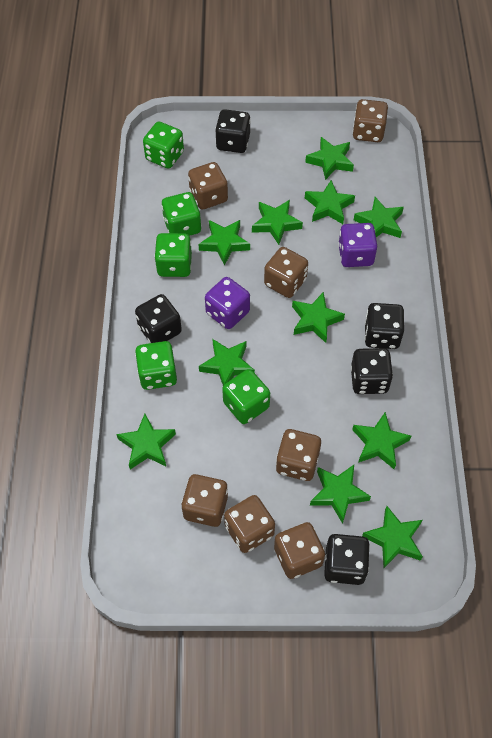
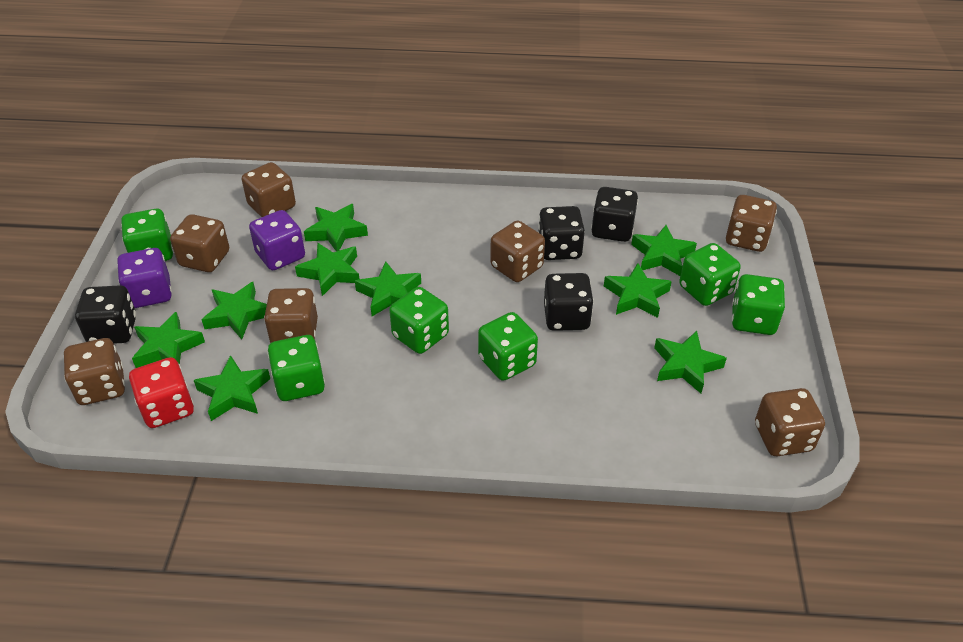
black dice: 5 -> 4
green dice: 5 -> 6
green star: 11 -> 9
red dice: 0 -> 1

